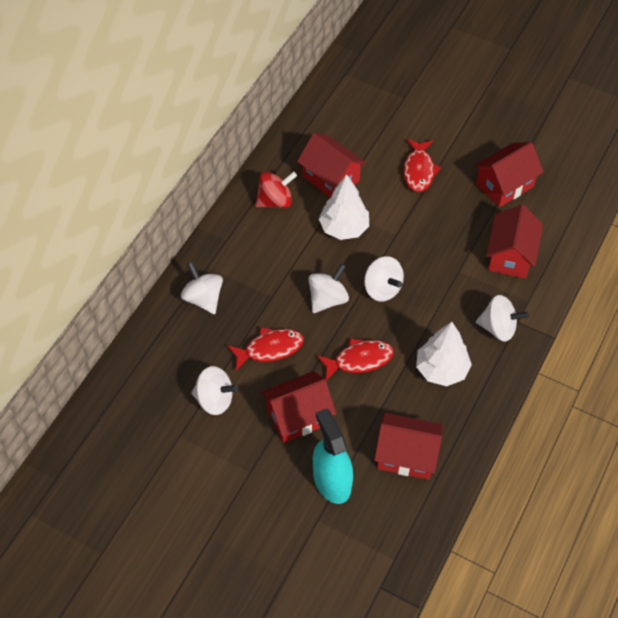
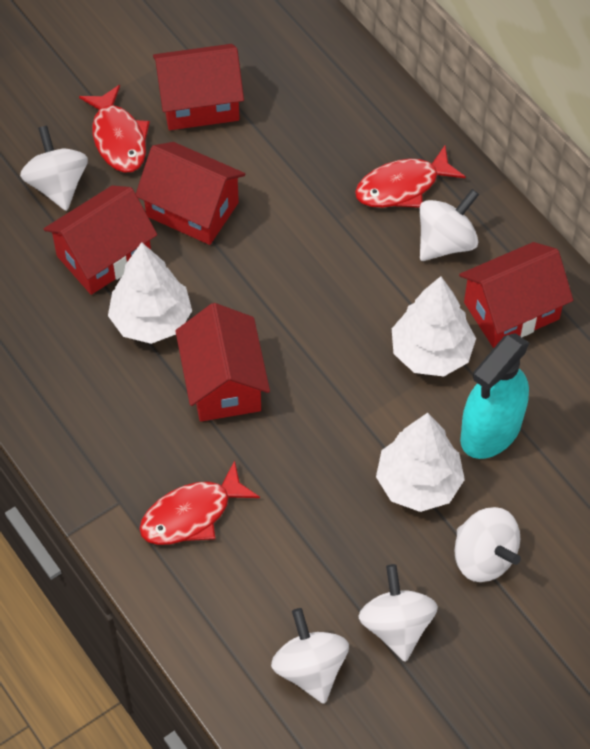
red spinning top: 1 -> 0
white tree: 2 -> 3

